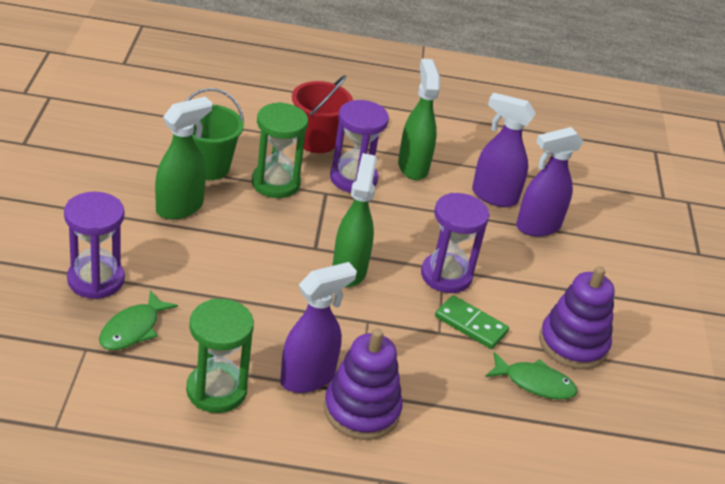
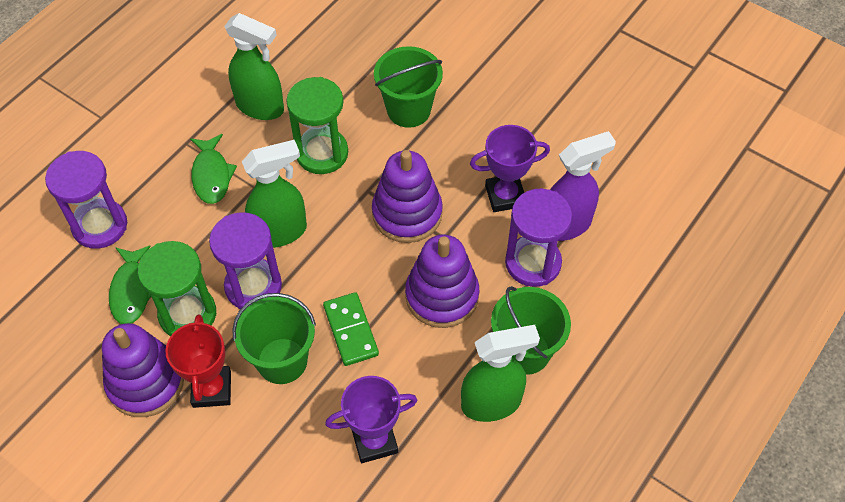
green bucket: 1 -> 3
purple spray bottle: 3 -> 1
purple stacking toy: 2 -> 3
purple trophy: 0 -> 2
red bucket: 1 -> 0
red trophy: 0 -> 1

